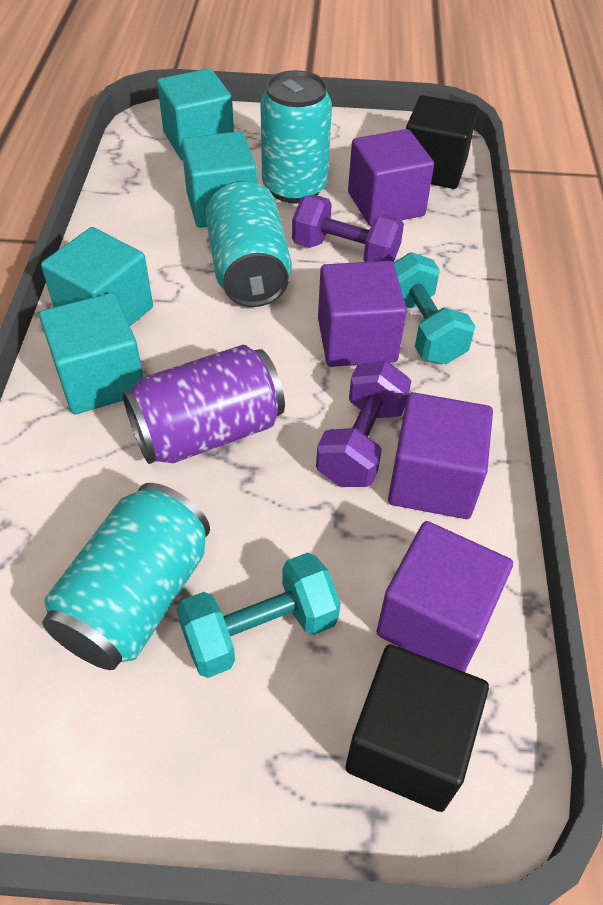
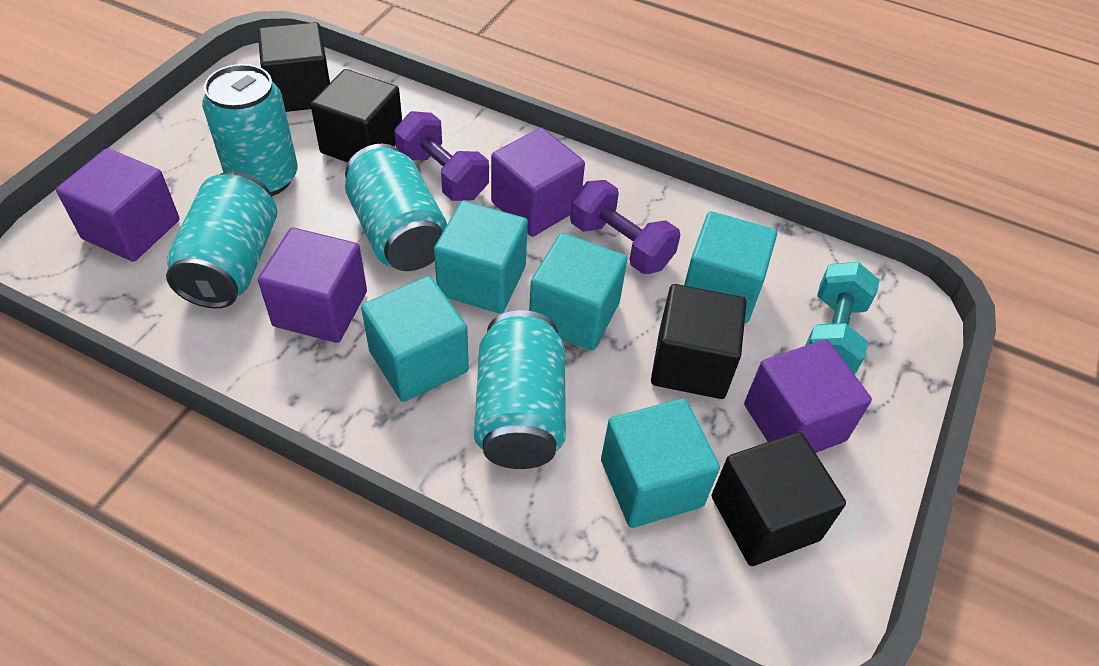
black cube: 2 -> 4
purple can: 1 -> 0
turquoise can: 3 -> 4
turquoise cube: 4 -> 5
turquoise dumbbell: 2 -> 1

